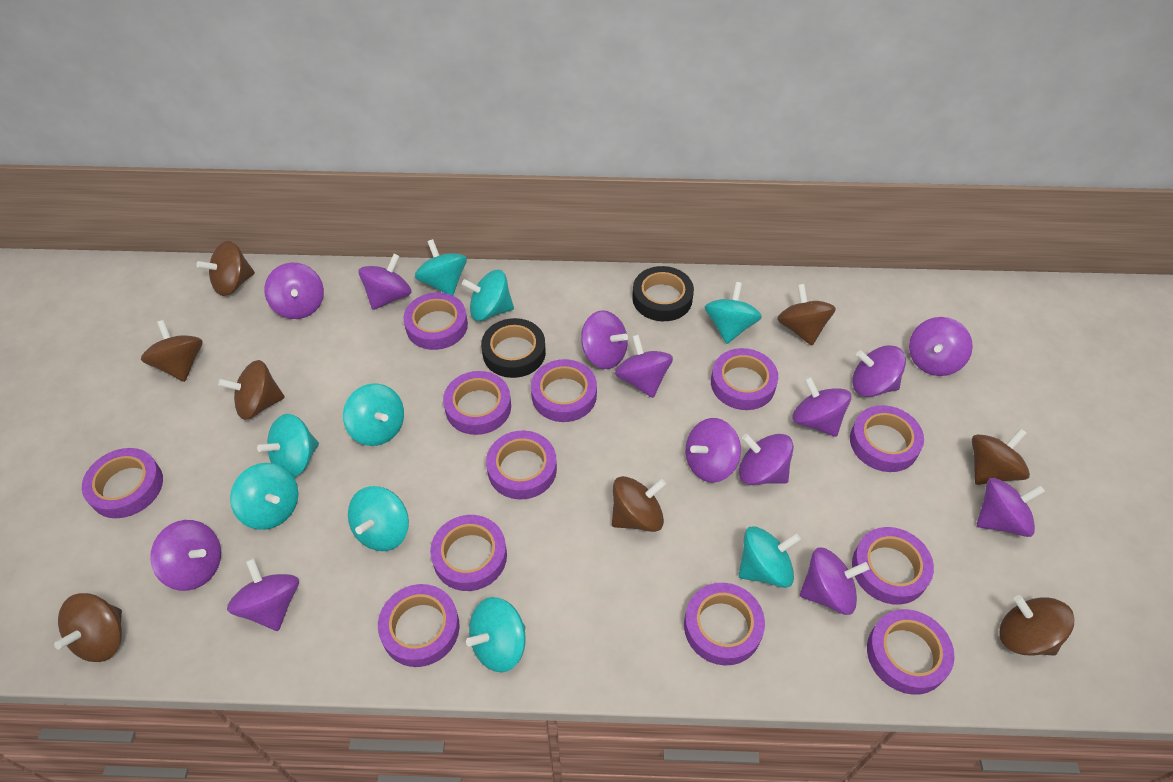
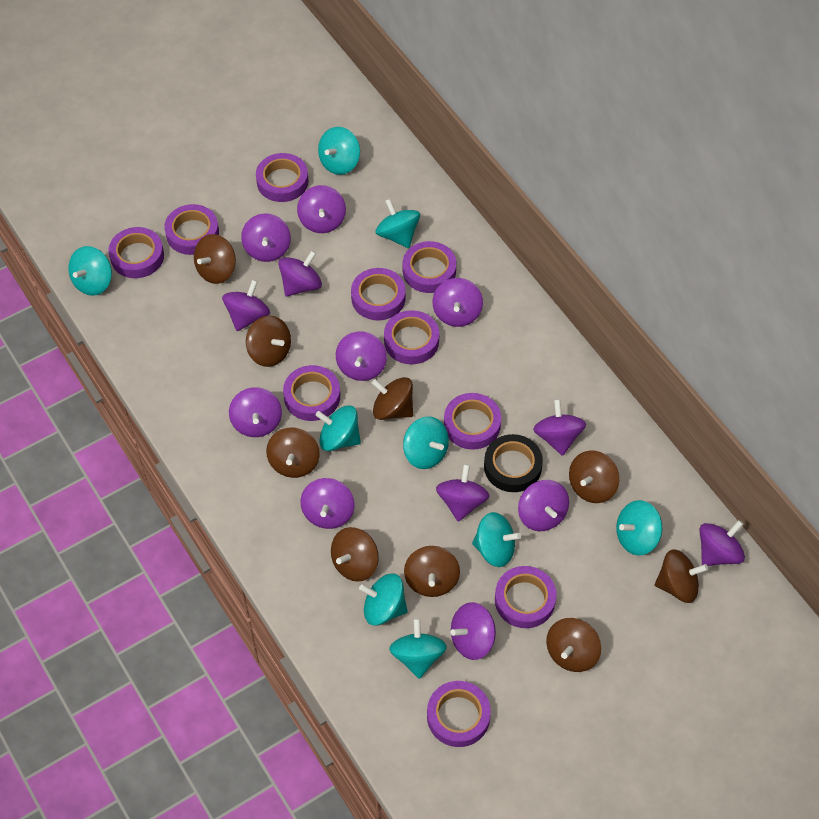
black tape: 2 -> 1
brown spinning top: 8 -> 9
purple tape: 12 -> 10

